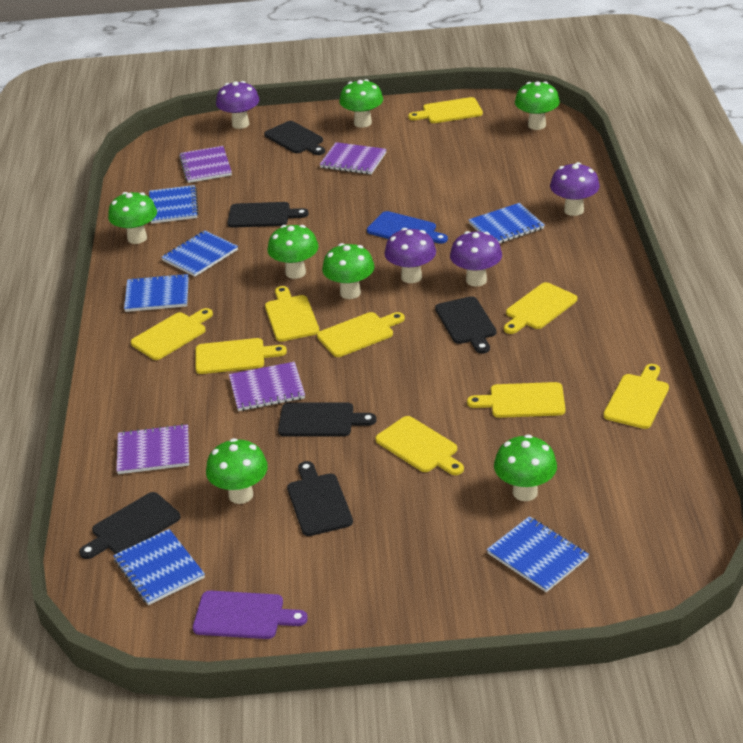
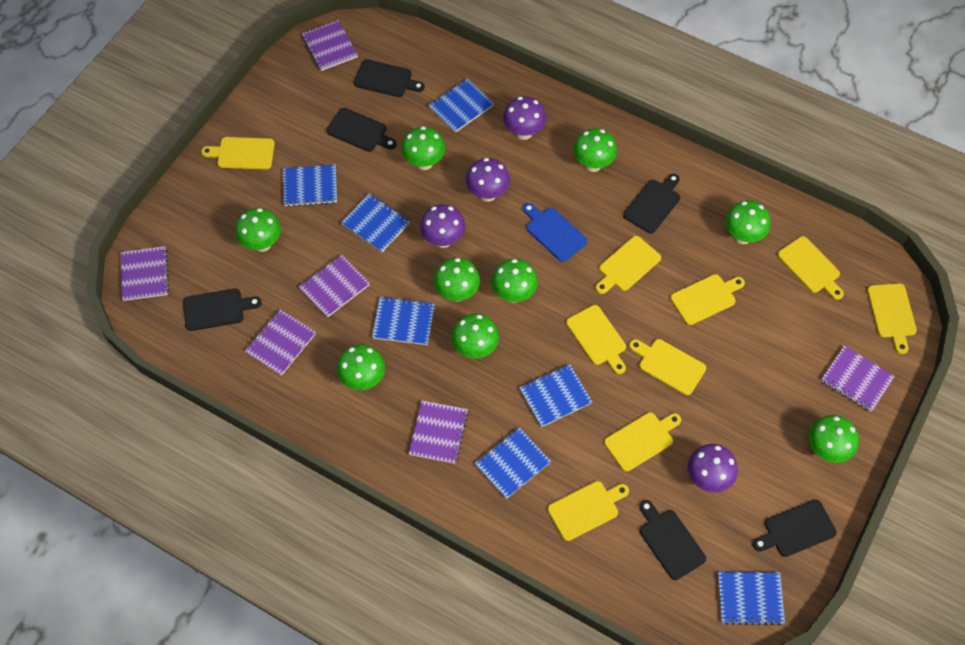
blue notebook: 6 -> 7
green mushroom: 7 -> 9
purple cutting board: 1 -> 0
purple notebook: 4 -> 6

